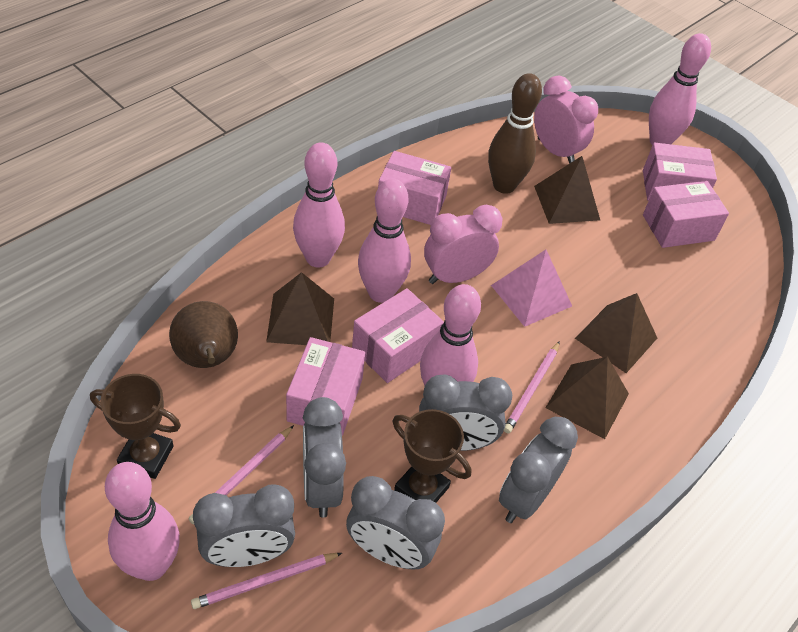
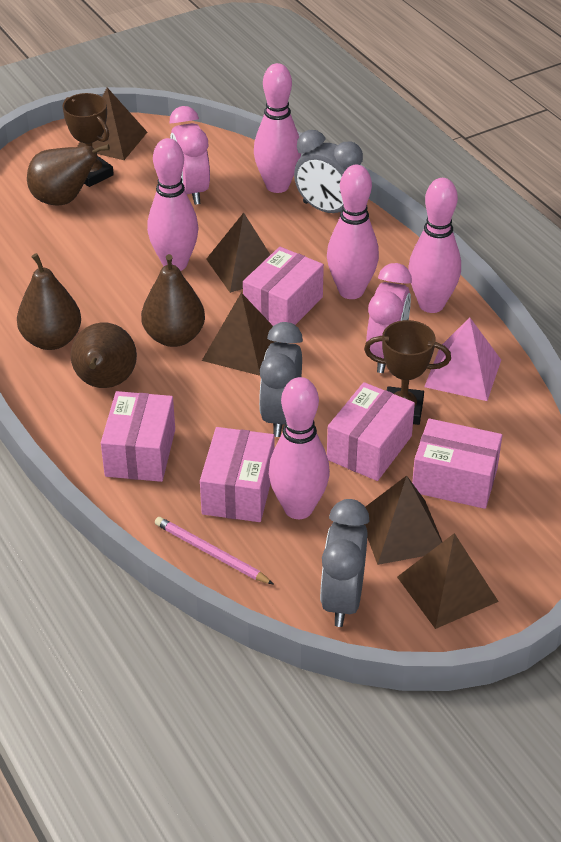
brown bowling pin: 1 -> 0
brown pear: 1 -> 4
brown pyramid: 4 -> 5
grey clock: 5 -> 3
pink pencil: 3 -> 1

